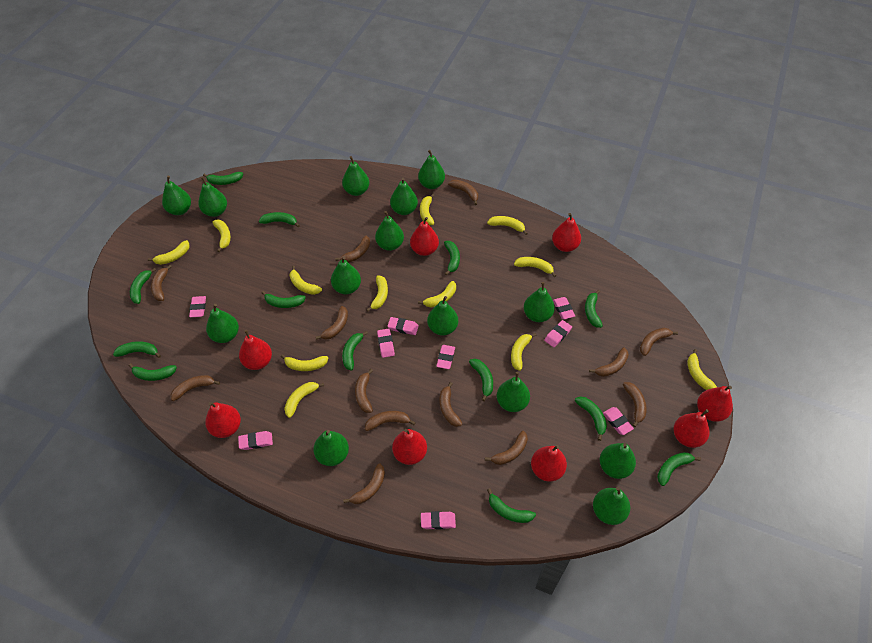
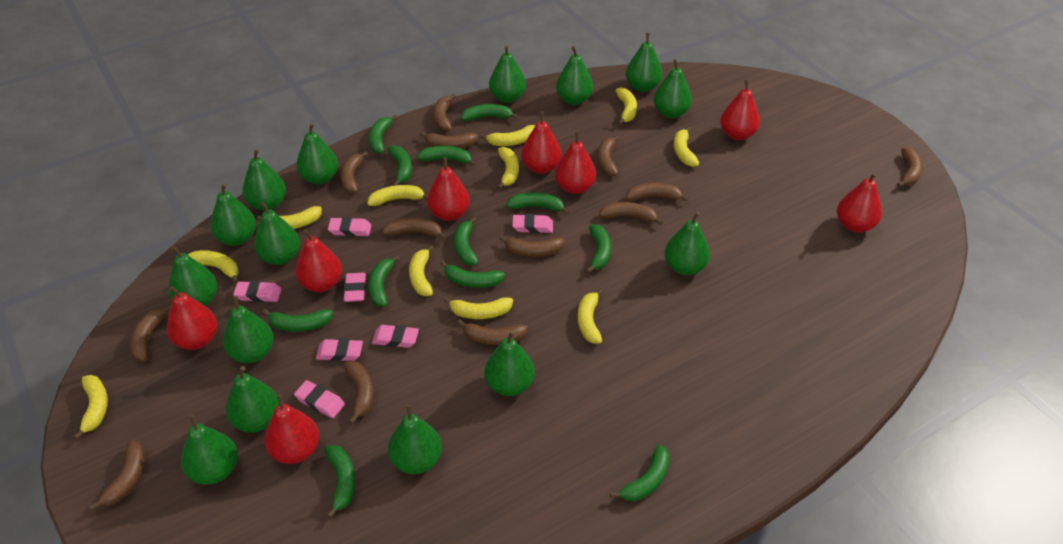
green banana: 13 -> 12
green pear: 14 -> 15
pink eraser: 9 -> 7
yellow banana: 12 -> 11

